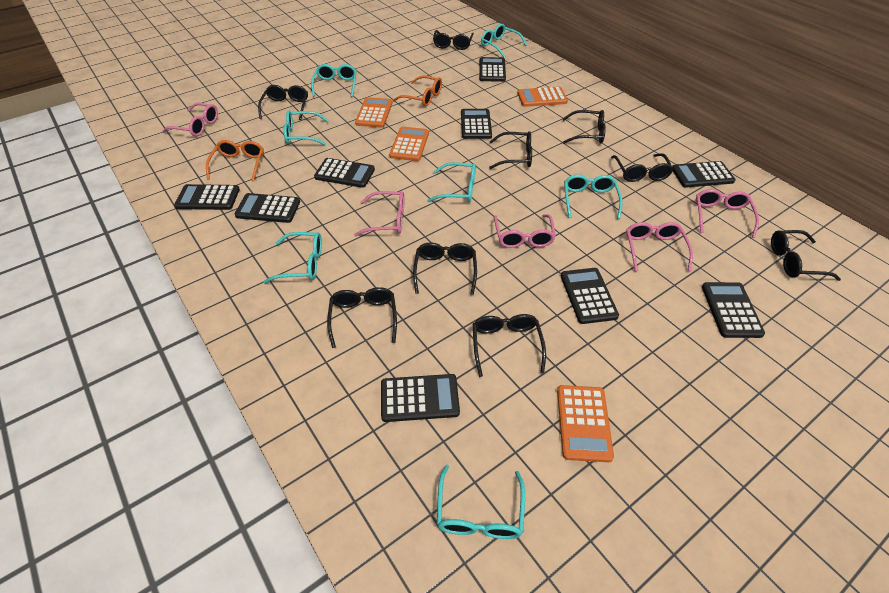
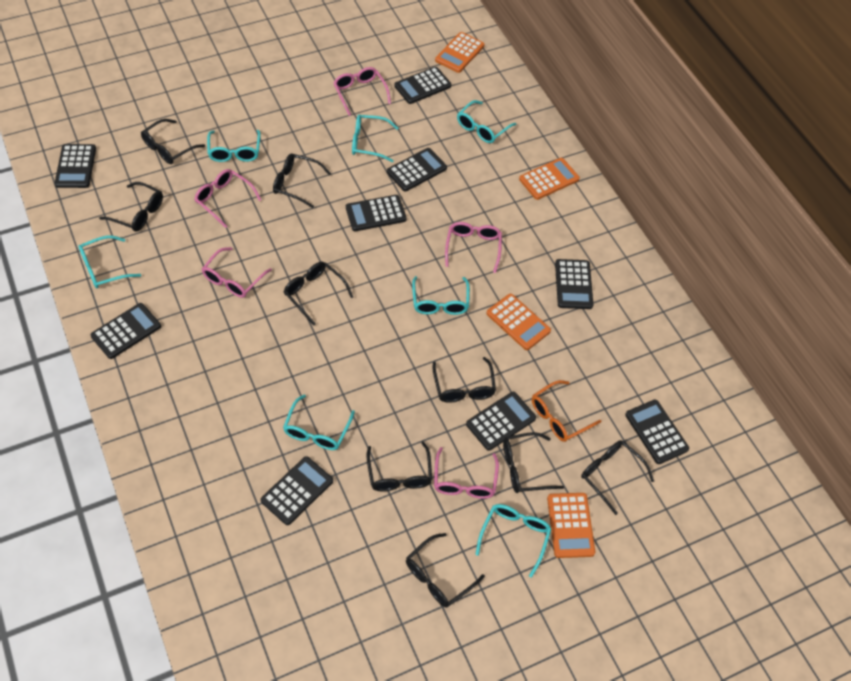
orange glasses: 2 -> 1

